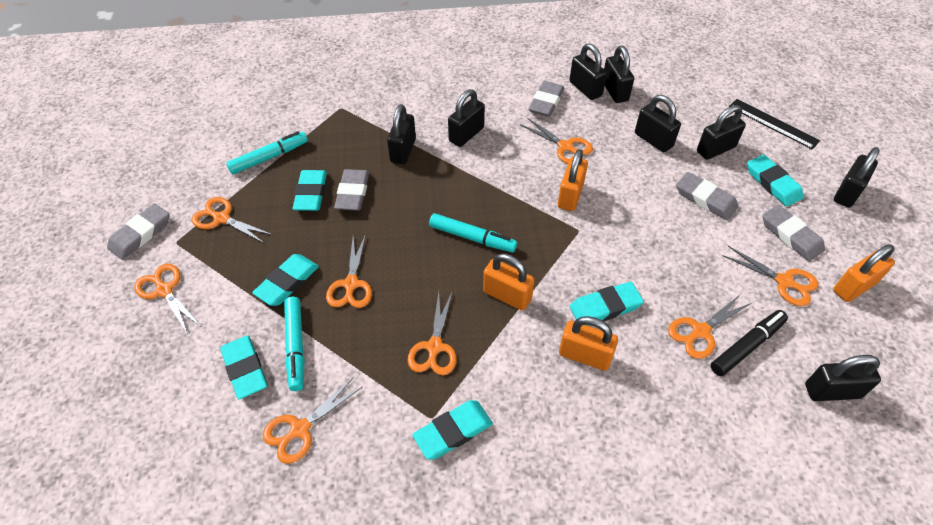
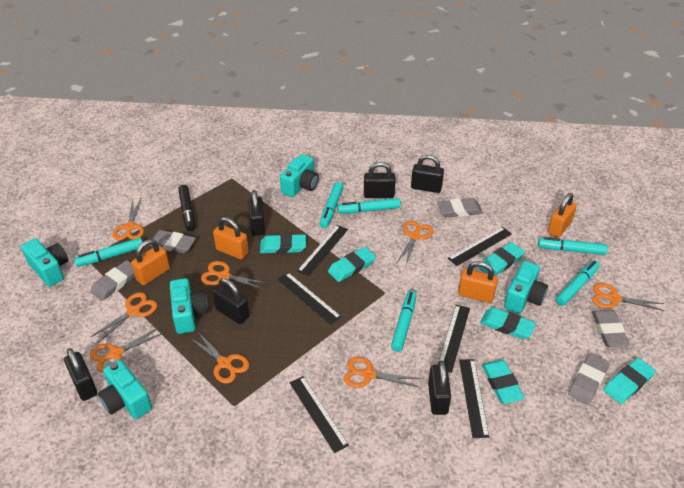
black padlock: 8 -> 6
black ruler: 1 -> 6
turquoise camera: 0 -> 5
turquoise marker: 3 -> 6

